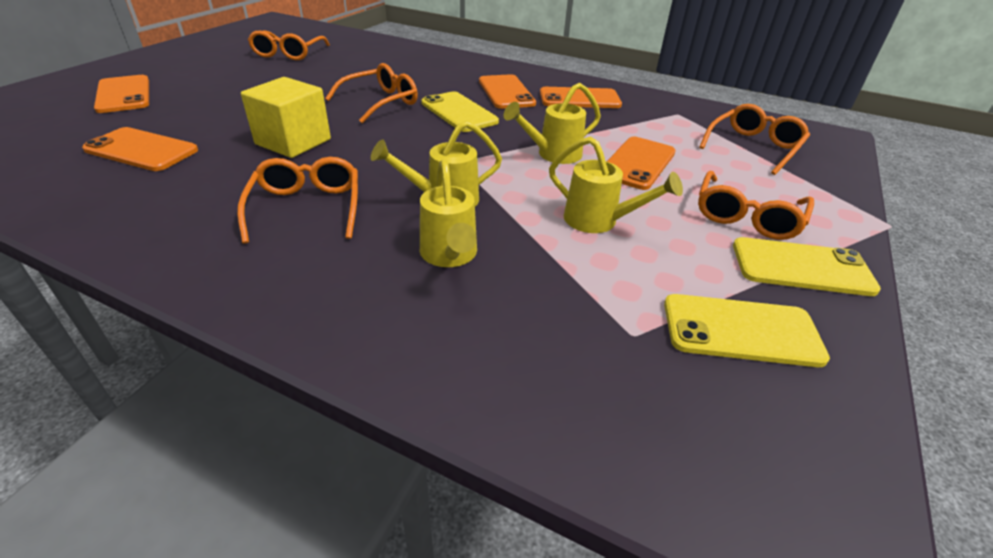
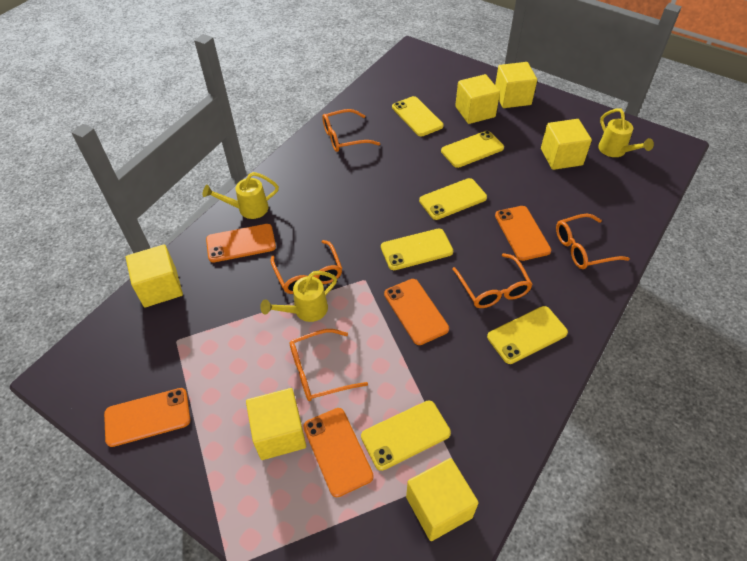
yellow cube: 1 -> 6
yellow phone: 3 -> 6
yellow watering can: 4 -> 3

